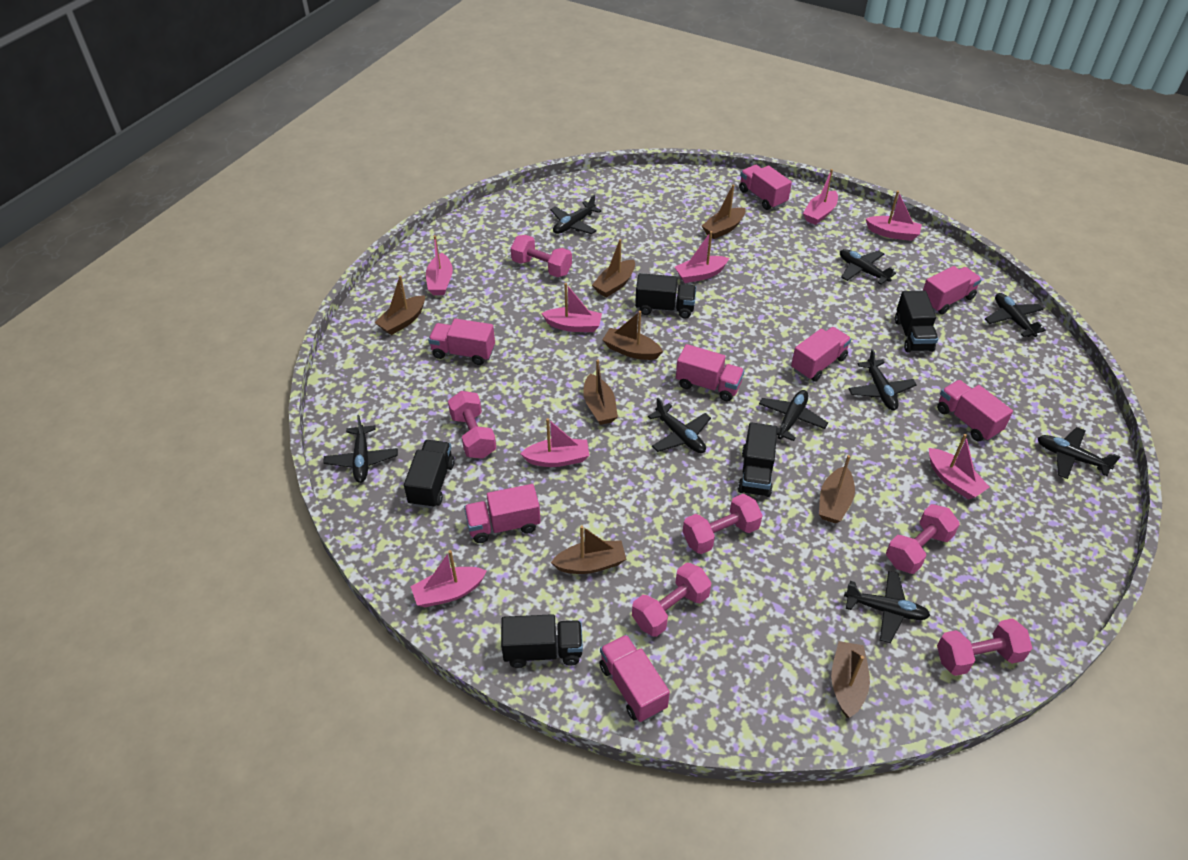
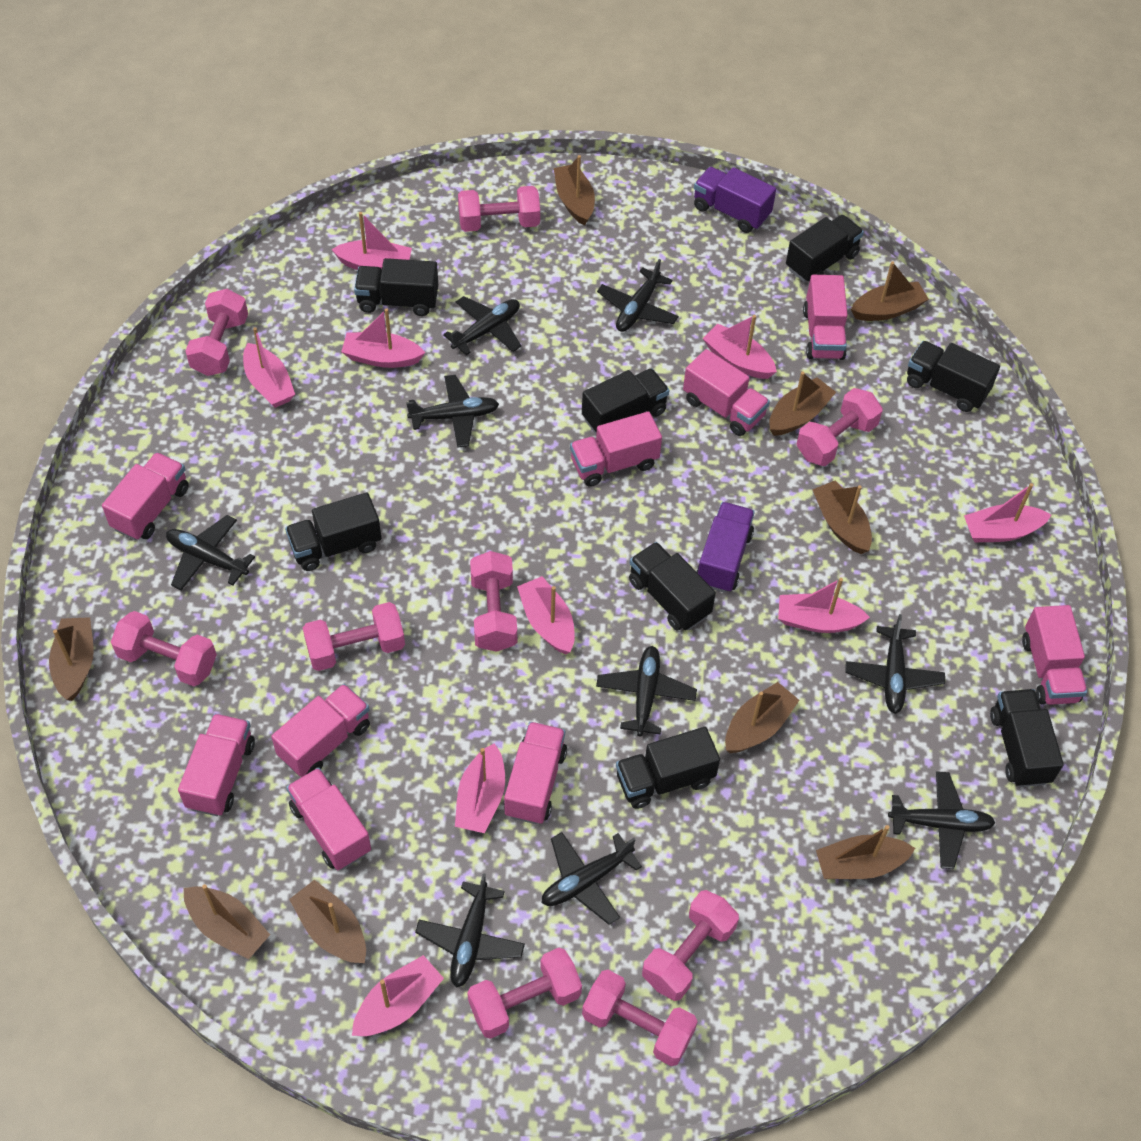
black truck: 5 -> 8
brown boat: 8 -> 9
pink boat: 8 -> 9
pink dumbbell: 6 -> 9
pink truck: 8 -> 9
purple truck: 0 -> 2

